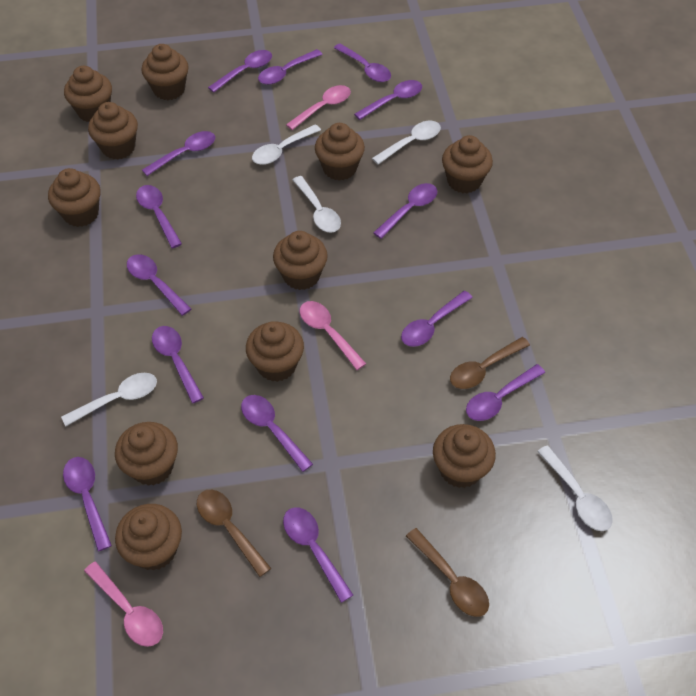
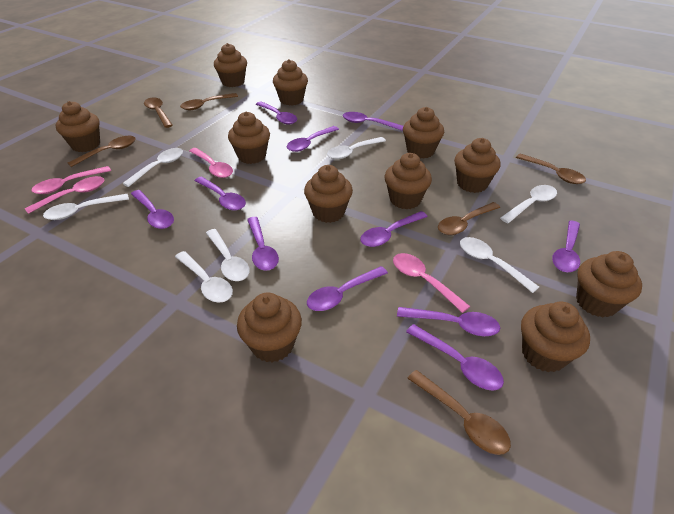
brown spoon: 3 -> 6
pink spoon: 3 -> 4
purple spoon: 14 -> 11
white spoon: 5 -> 7

